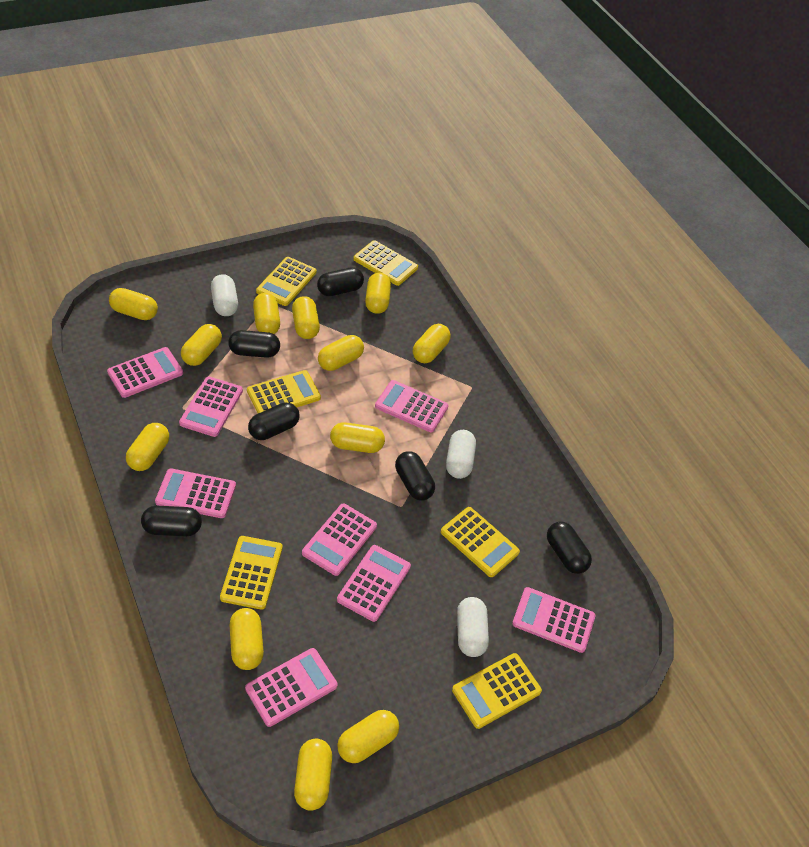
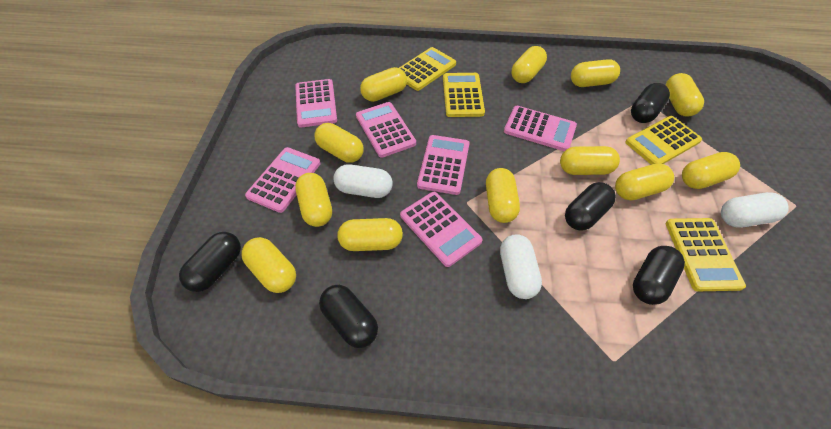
black capsule: 6 -> 5
pink calculator: 8 -> 6
yellow calculator: 6 -> 4

